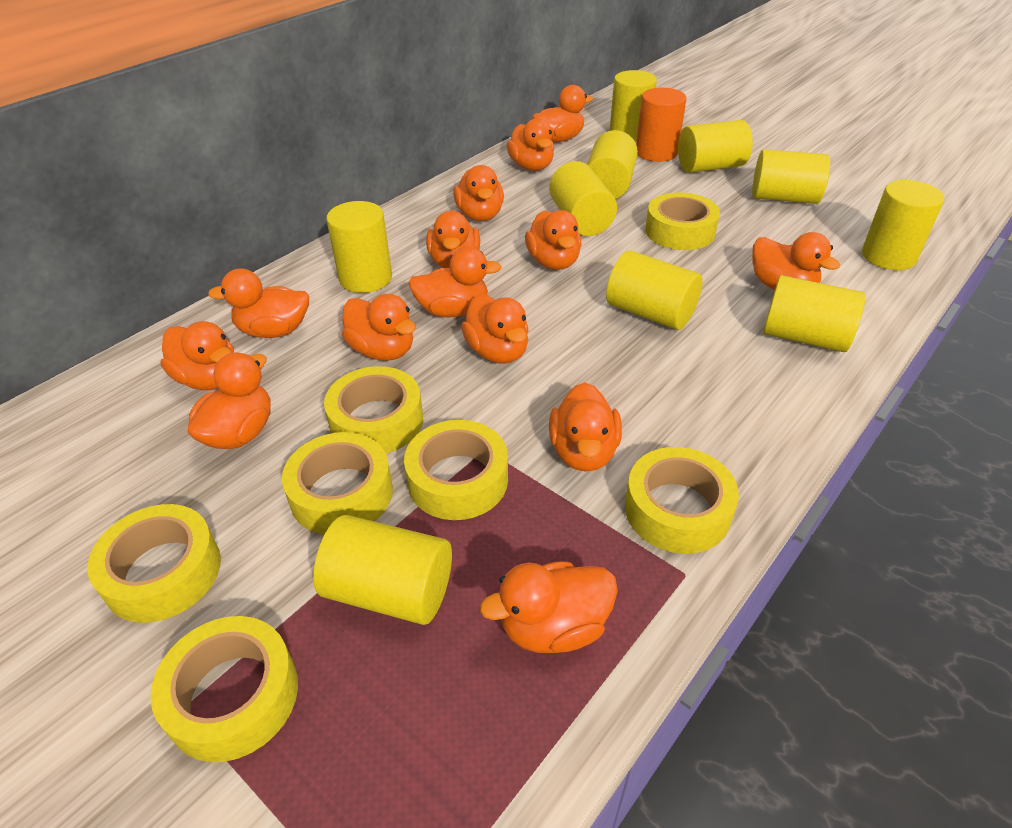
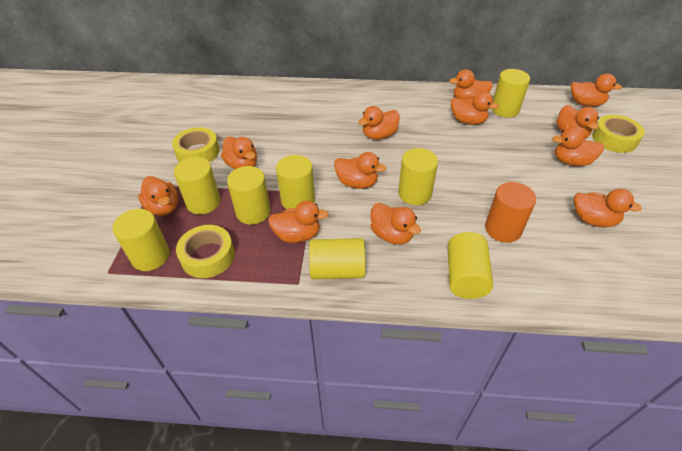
orange duck: 14 -> 12
yellow cylinder: 10 -> 8
yellow tape: 7 -> 3

